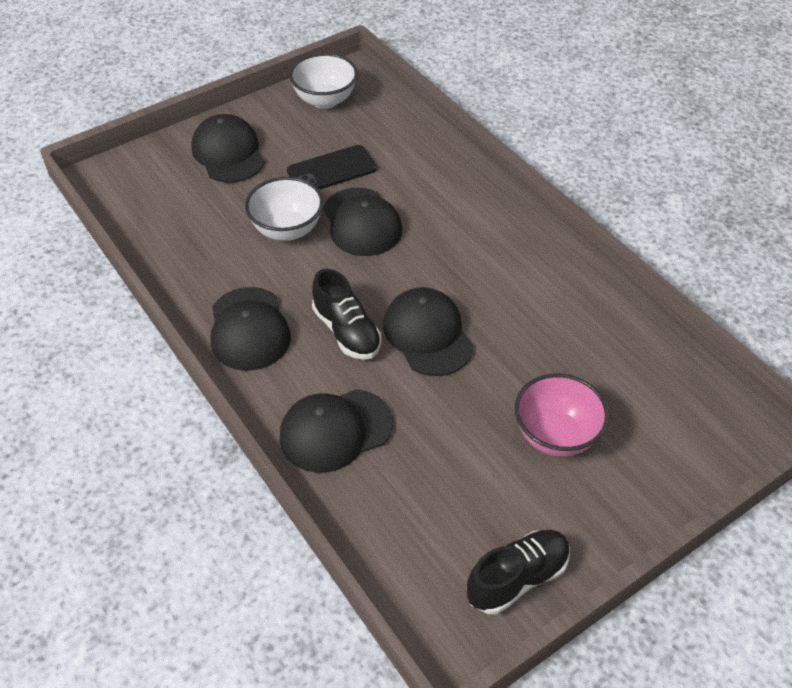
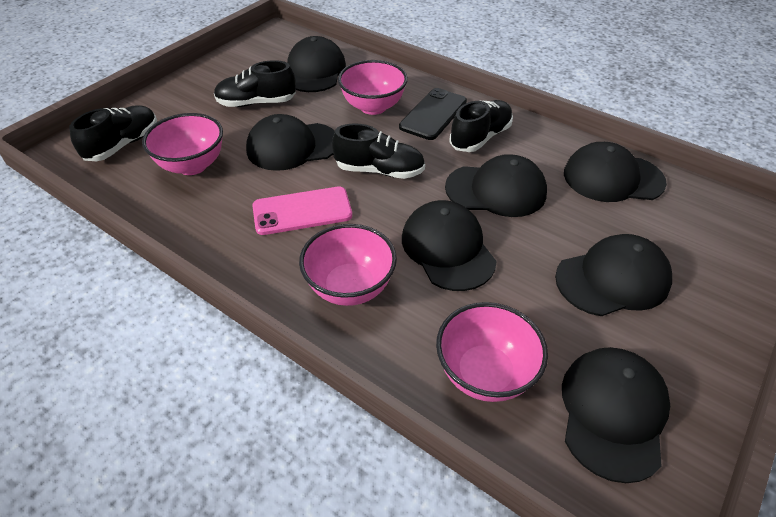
black cap: 5 -> 7
black shoe: 2 -> 4
pink bowl: 1 -> 4
pink phone: 0 -> 1
white bowl: 2 -> 0

